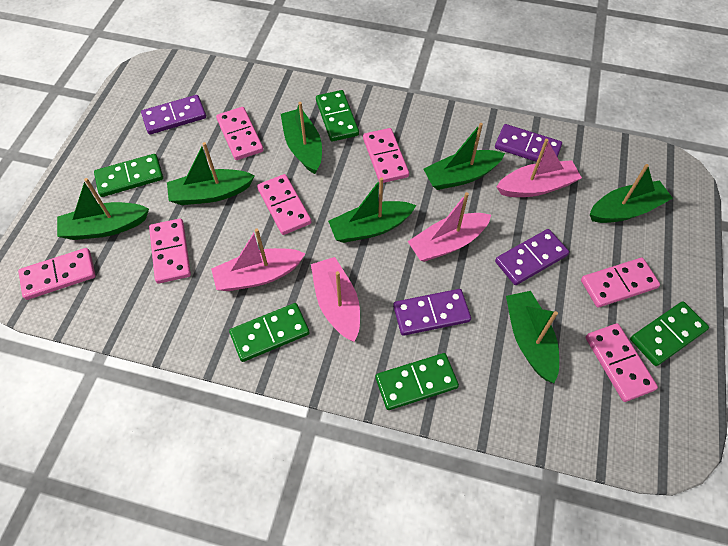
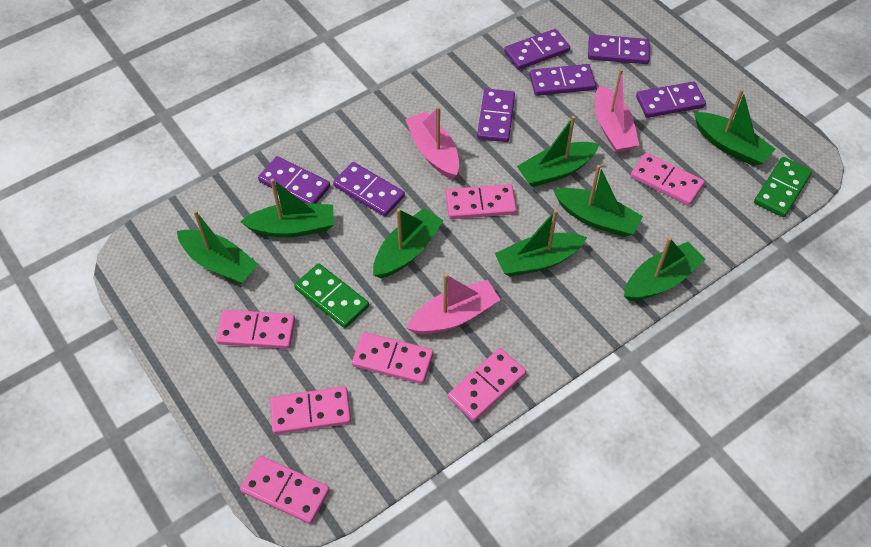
green boat: 7 -> 8
green domino: 5 -> 2
pink boat: 4 -> 3
purple domino: 4 -> 7

